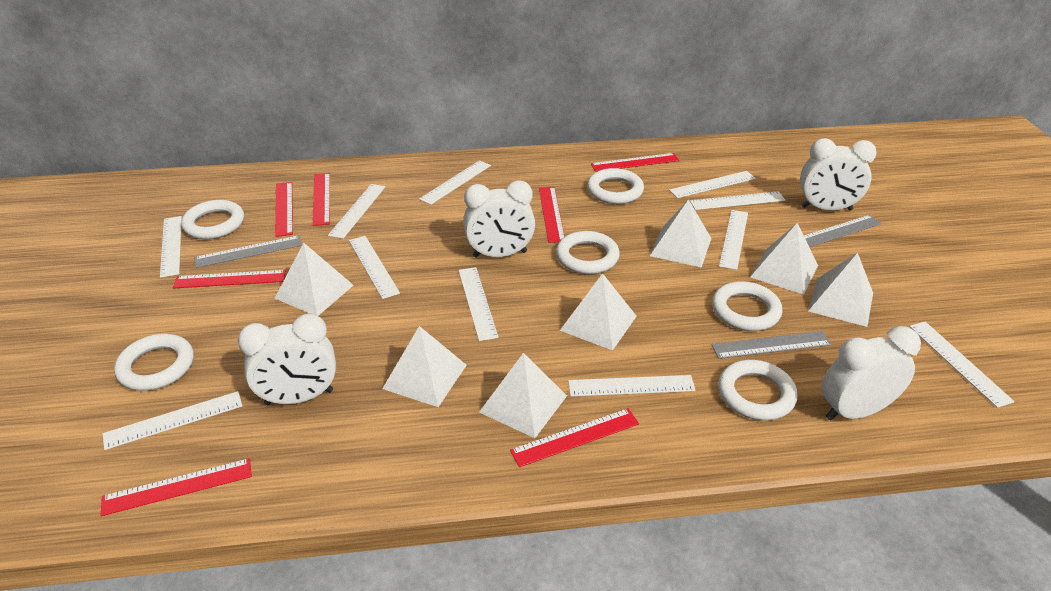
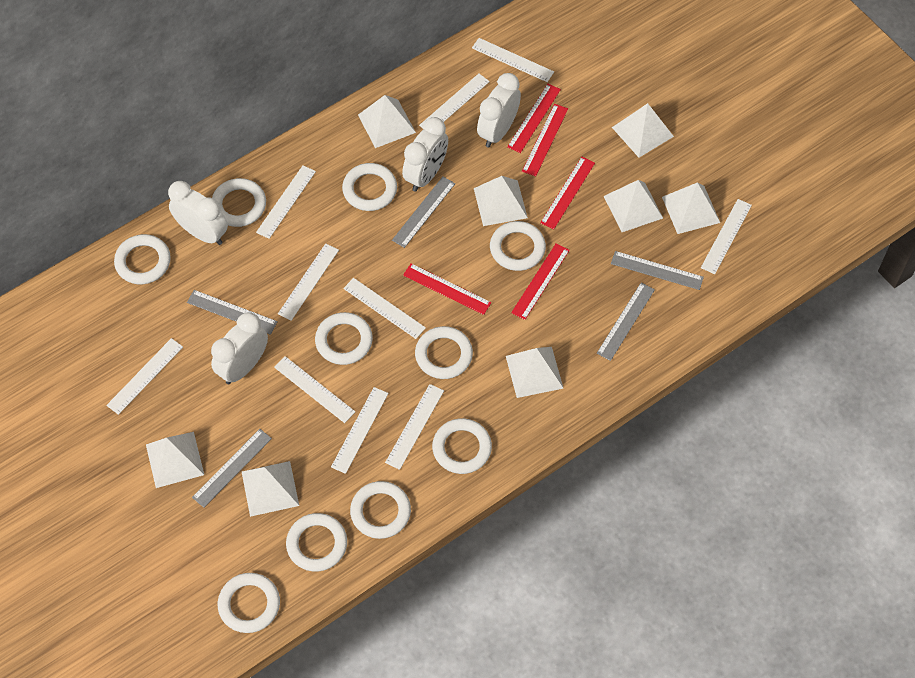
grey ruler: 3 -> 5
red ruler: 7 -> 5
white pyramid: 7 -> 8
white ring: 6 -> 10
white ruler: 11 -> 10

